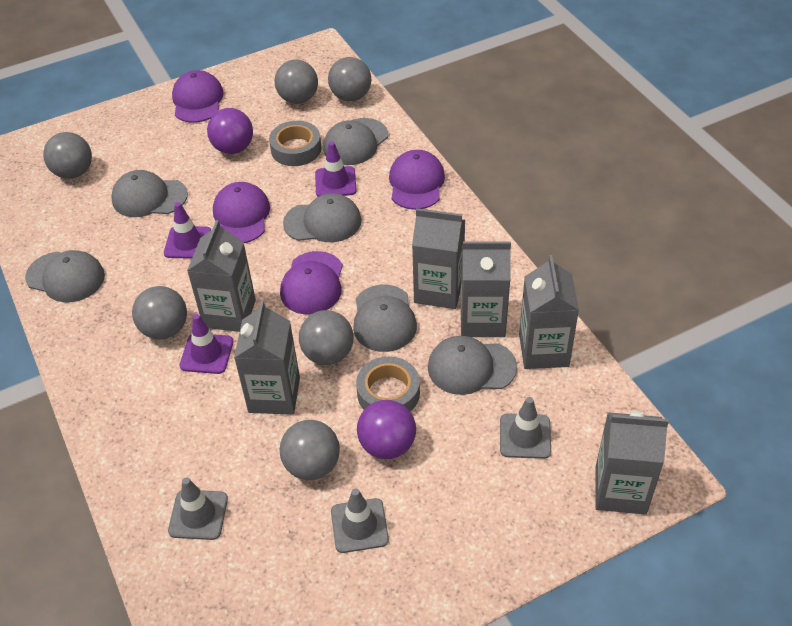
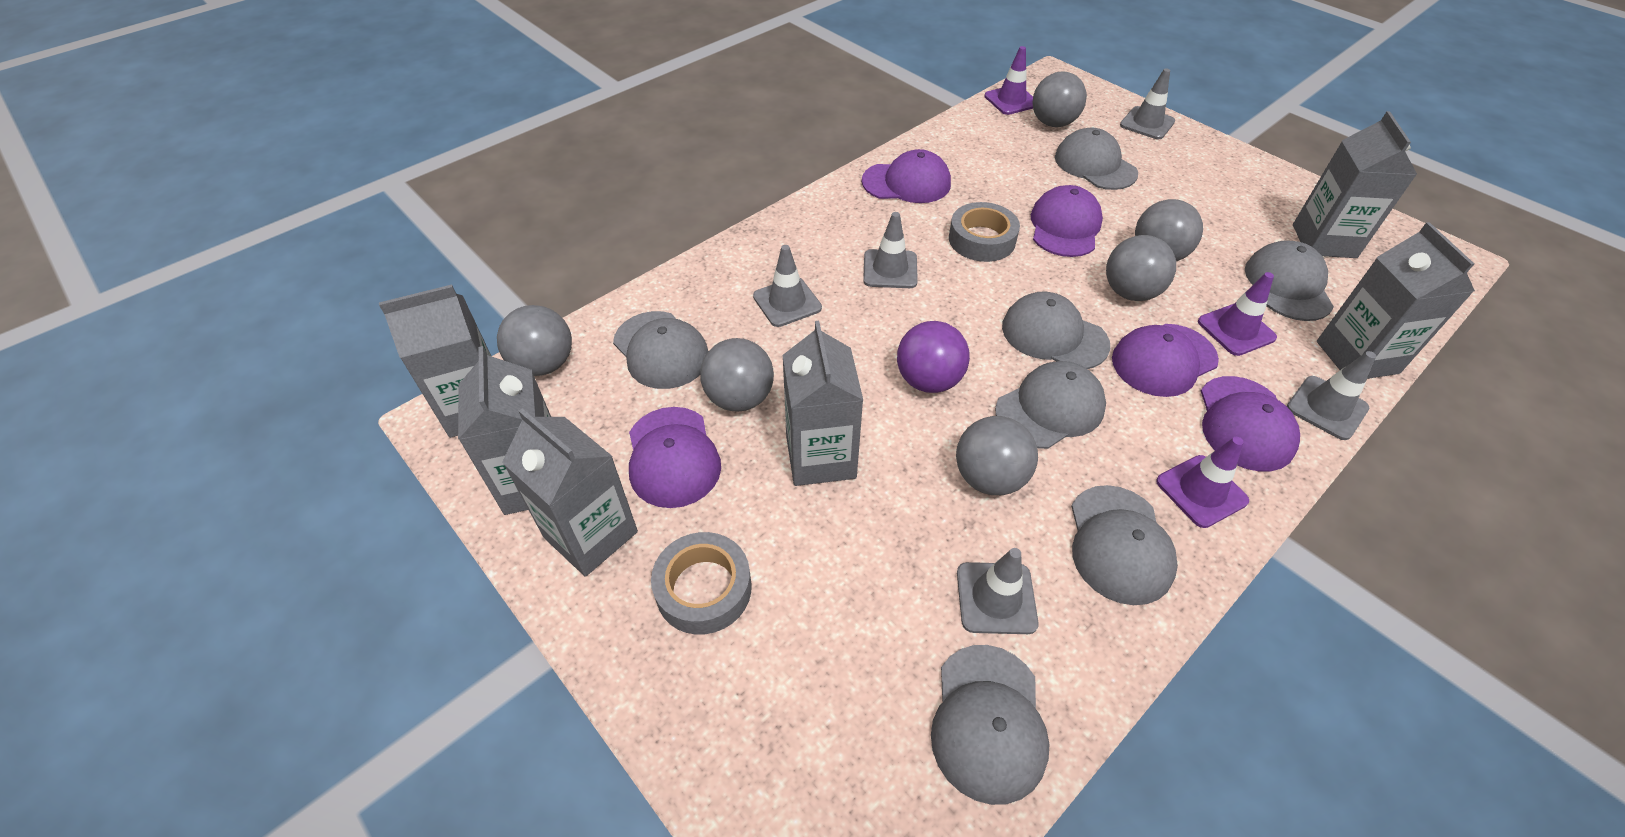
grey cap: 6 -> 7
grey traffic cone: 3 -> 5
purple ball: 2 -> 1
purple cap: 4 -> 5

